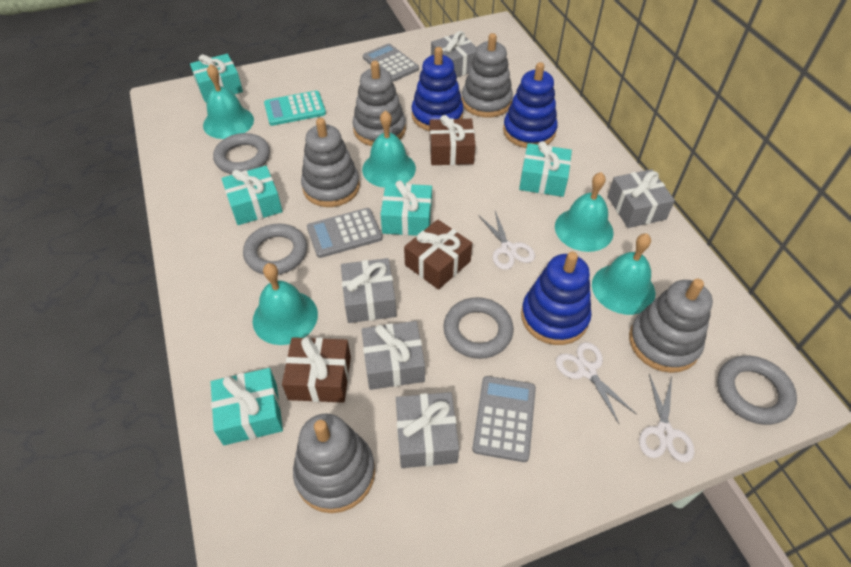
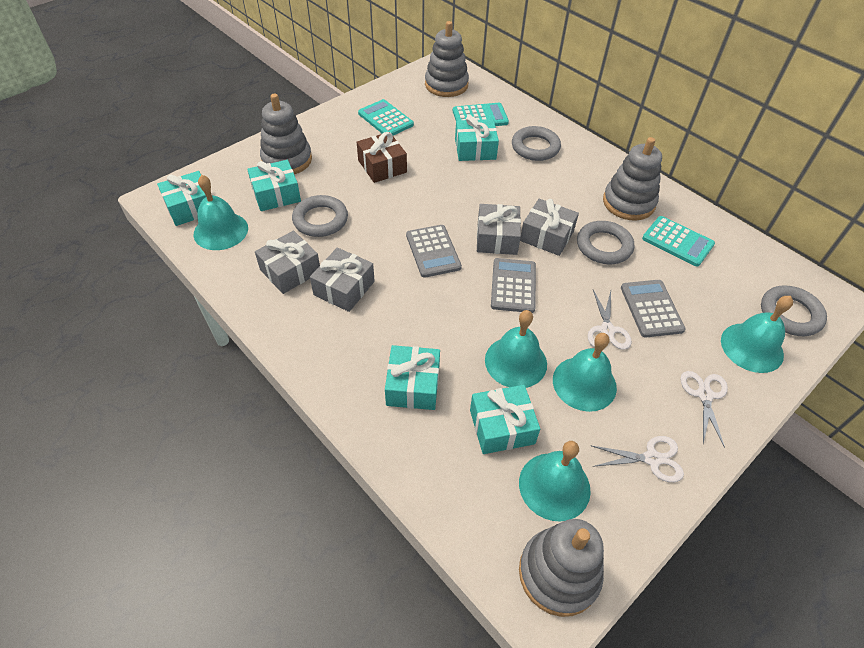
blue stacking toy: 3 -> 0
brown gift: 3 -> 1
grey gift: 5 -> 4
grey stacking toy: 5 -> 4
turquoise calculator: 1 -> 3

